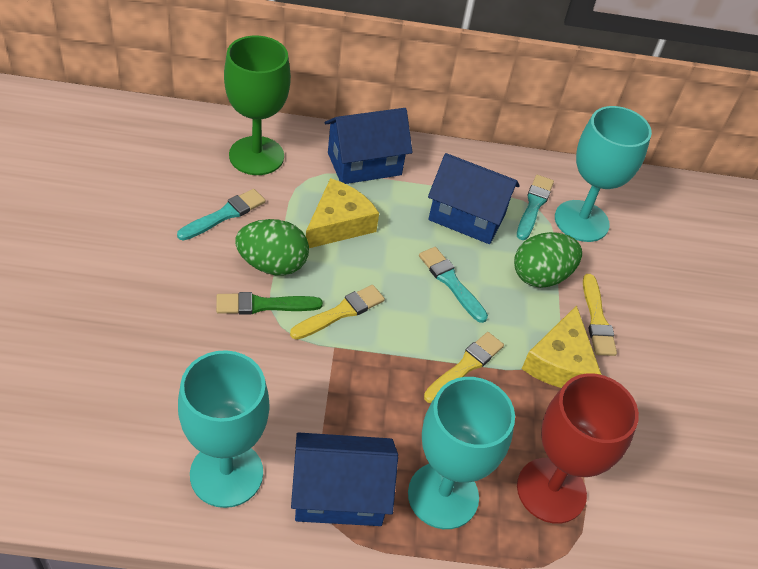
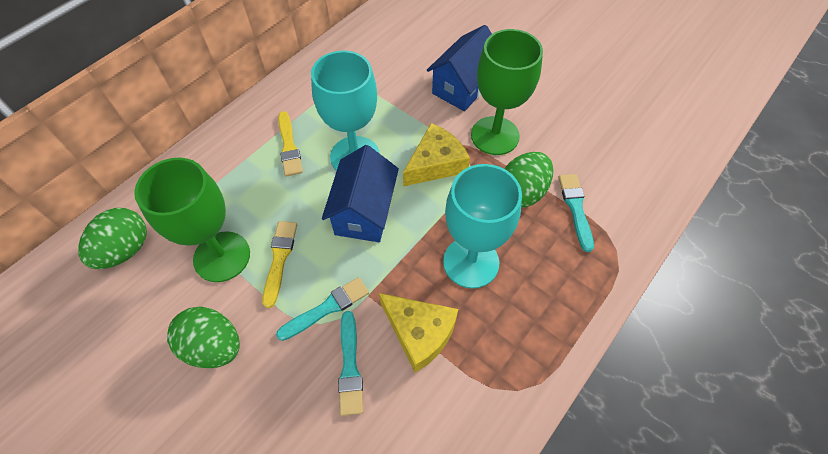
blue house: 3 -> 2
green brush: 1 -> 0
green egg: 2 -> 3
green goblet: 1 -> 2
red goblet: 1 -> 0
turquoise goblet: 3 -> 2
yellow brush: 3 -> 2

